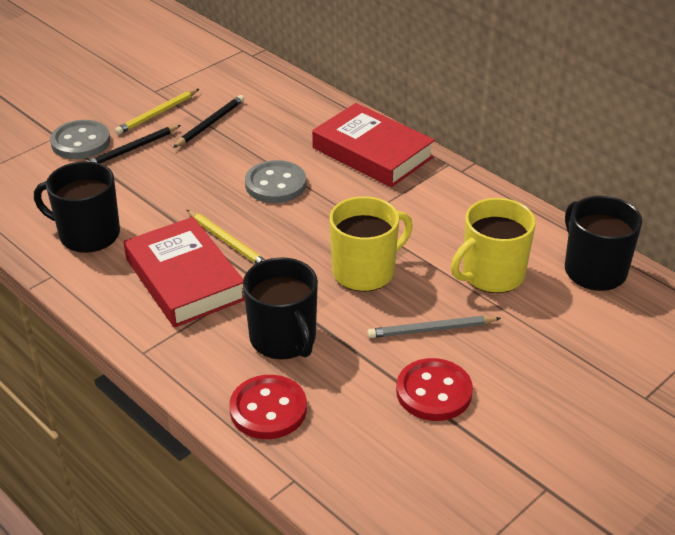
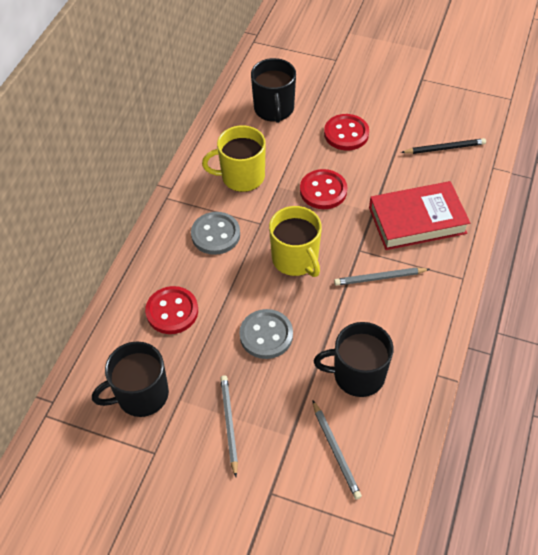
black pencil: 2 -> 1
grey pencil: 1 -> 3
red book: 2 -> 1
red button: 2 -> 3
yellow pencil: 2 -> 0

